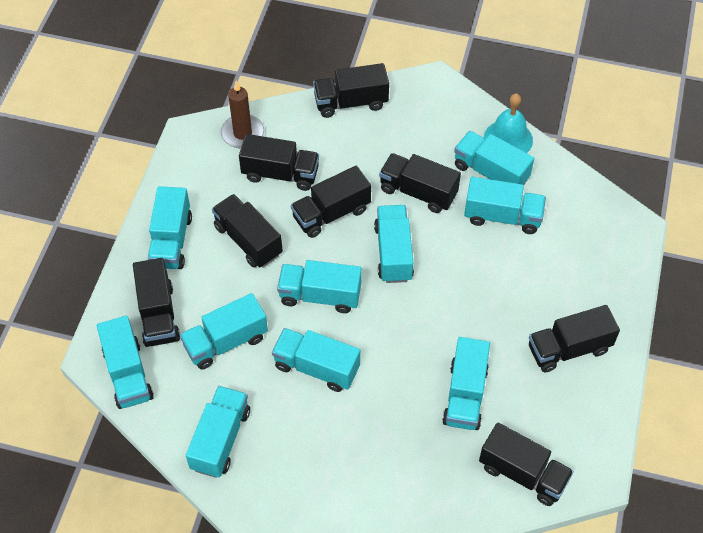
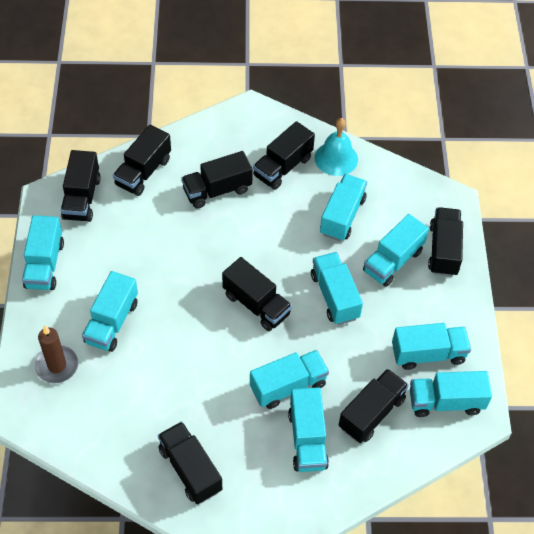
turquoise truck: 10 -> 9

